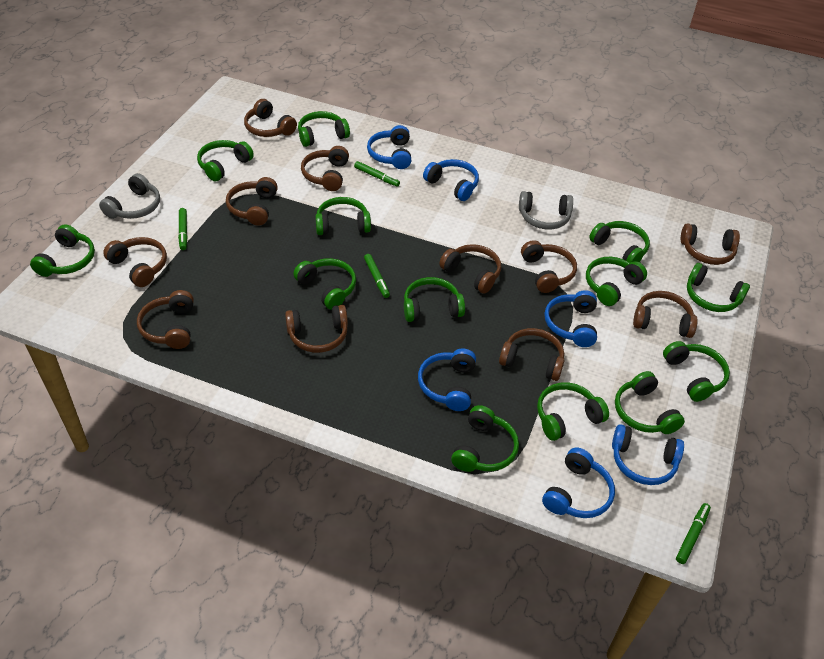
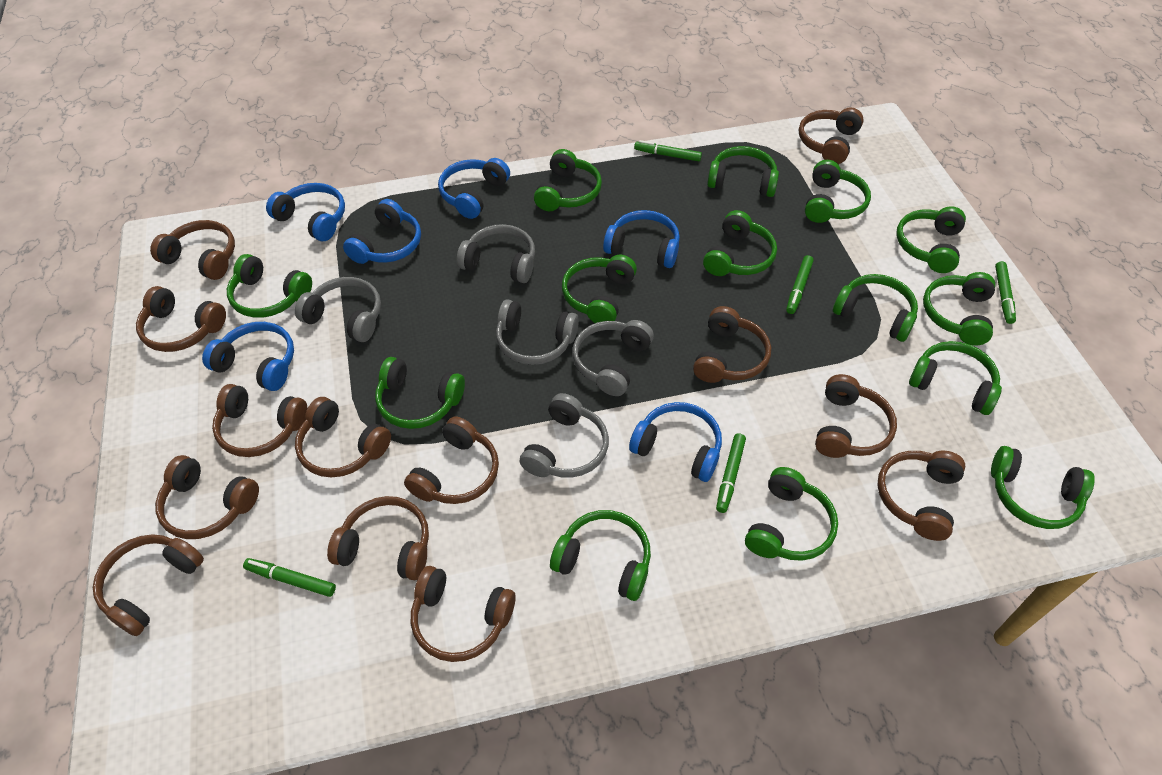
brown headphones: 11 -> 13
green headphones: 13 -> 14
green marker: 4 -> 5
grey headphones: 2 -> 5

